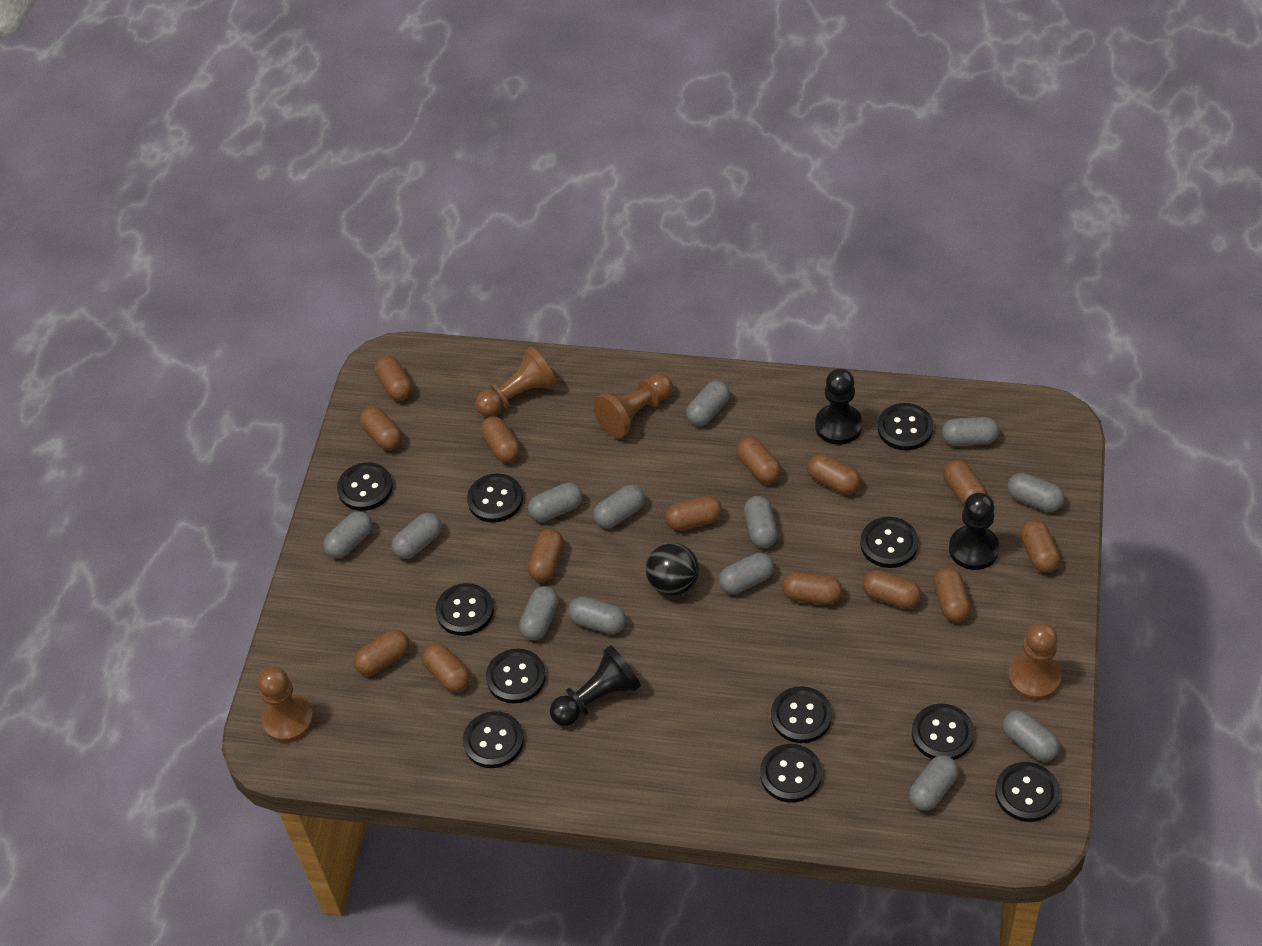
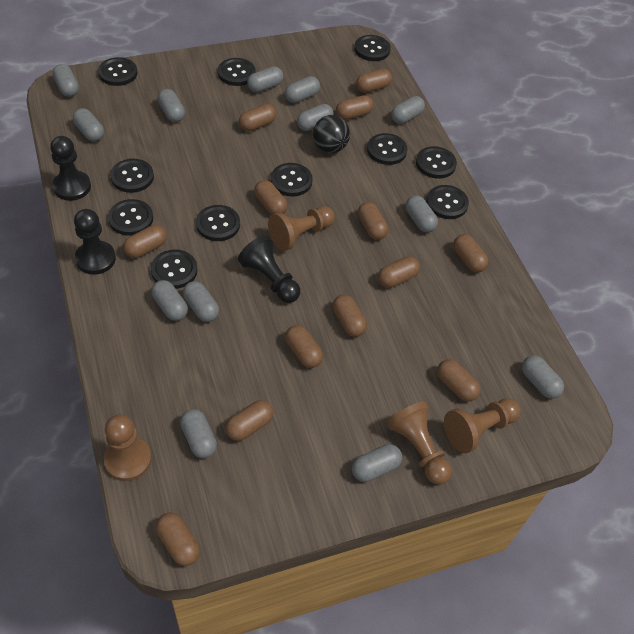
brown capsule: 14 -> 13

